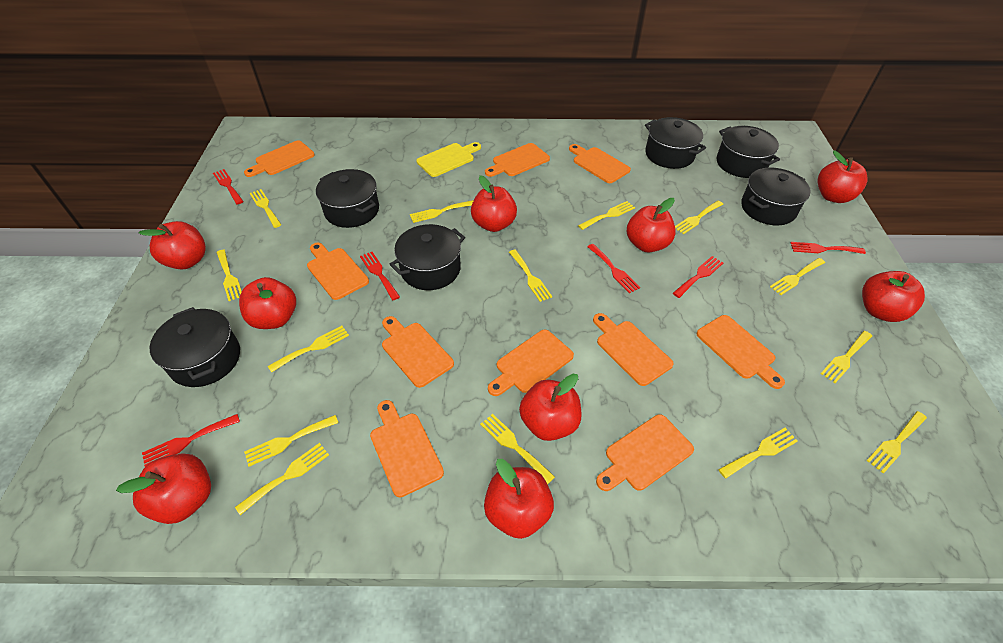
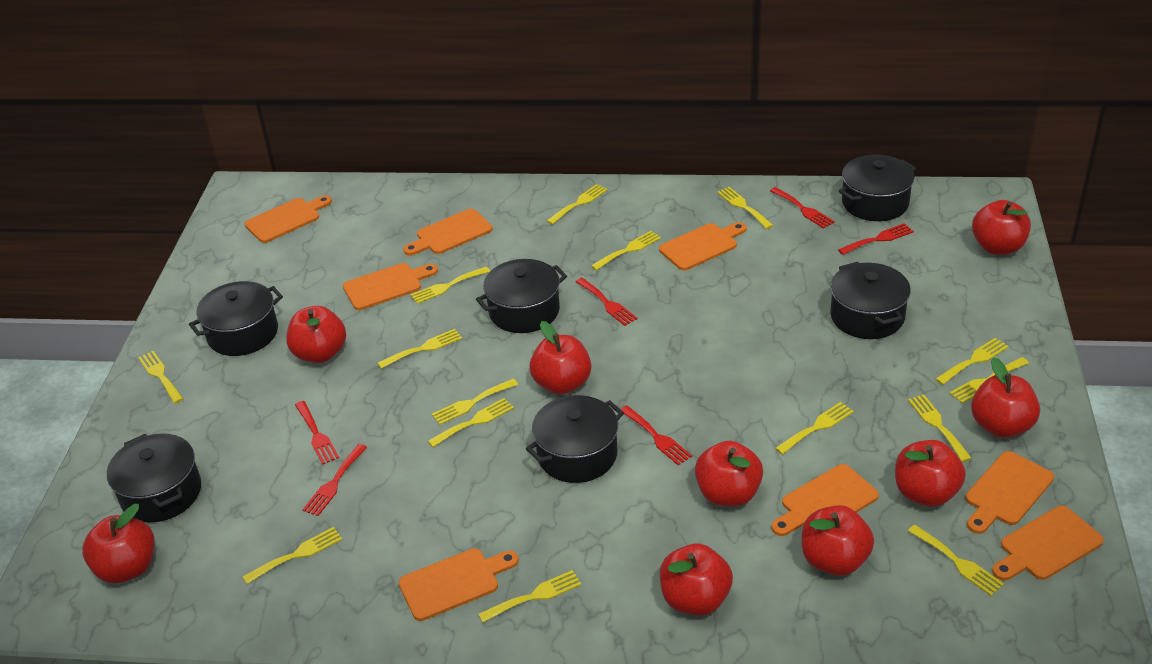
orange cutting board: 10 -> 8
yellow cutting board: 1 -> 0
yellow fork: 14 -> 15

